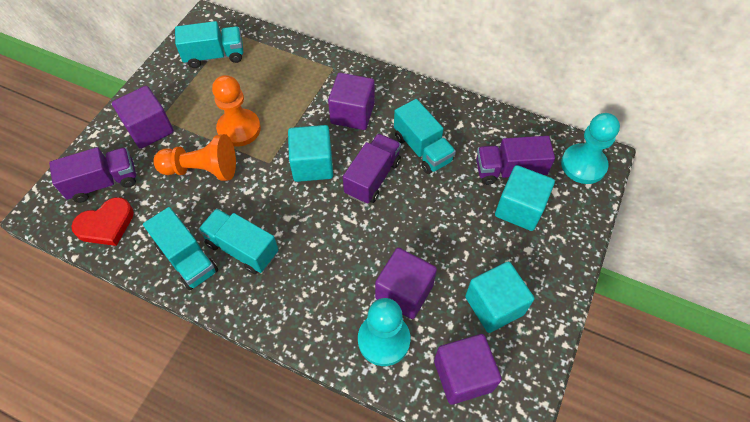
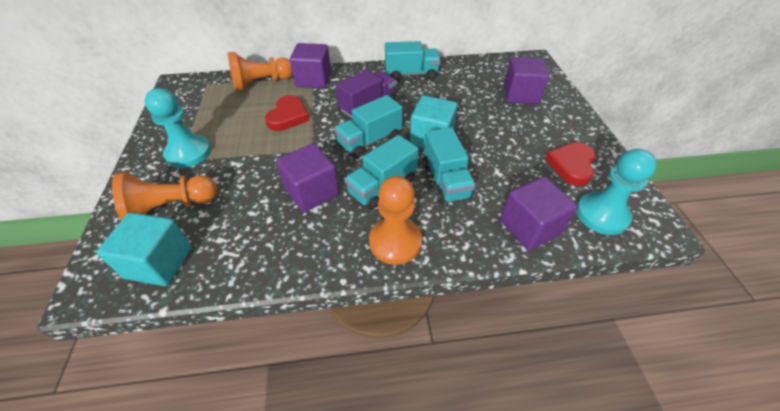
orange pawn: 2 -> 3
purple truck: 3 -> 1
red heart: 1 -> 2
turquoise cube: 3 -> 2

